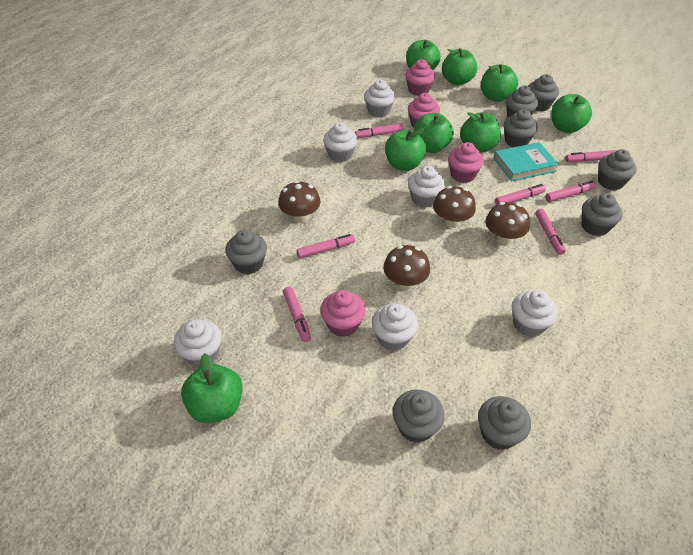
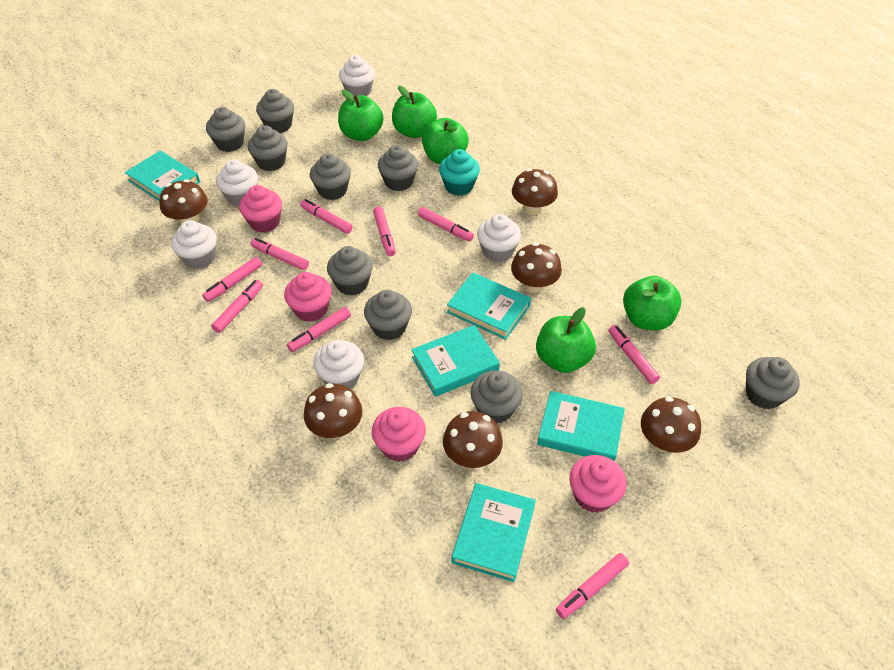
brown mushroom: 4 -> 6
green apple: 8 -> 5
grey cupcake: 8 -> 9
pink marker: 7 -> 9
turquoise book: 1 -> 5
turquoise cupcake: 0 -> 1
white cupcake: 6 -> 5

